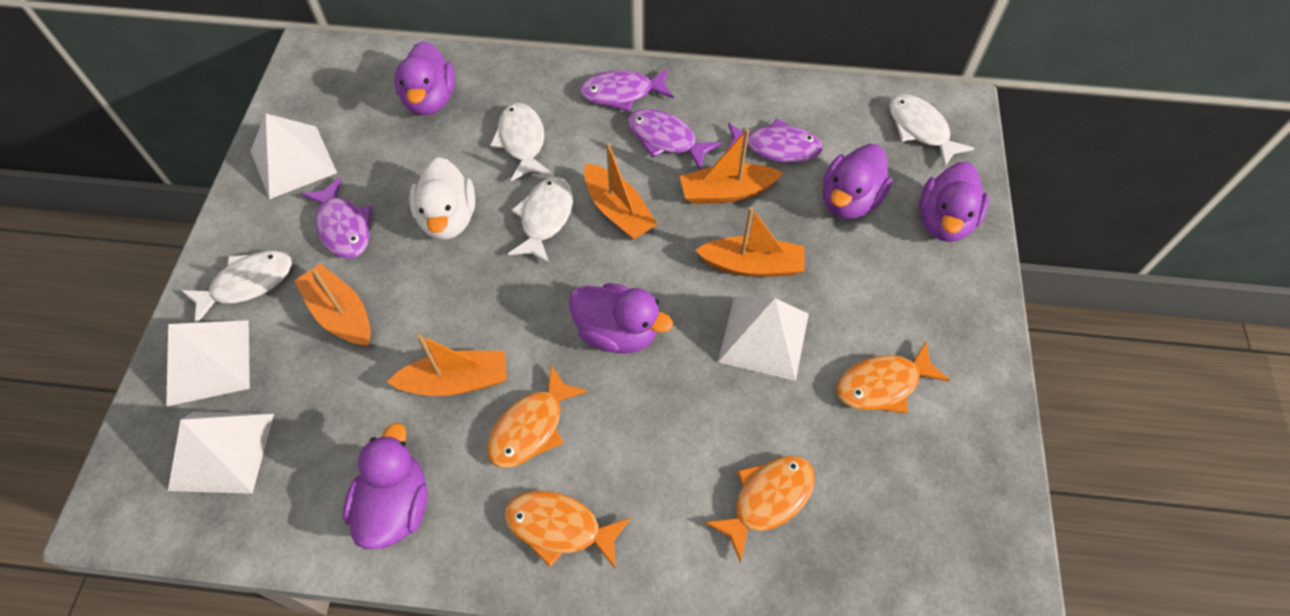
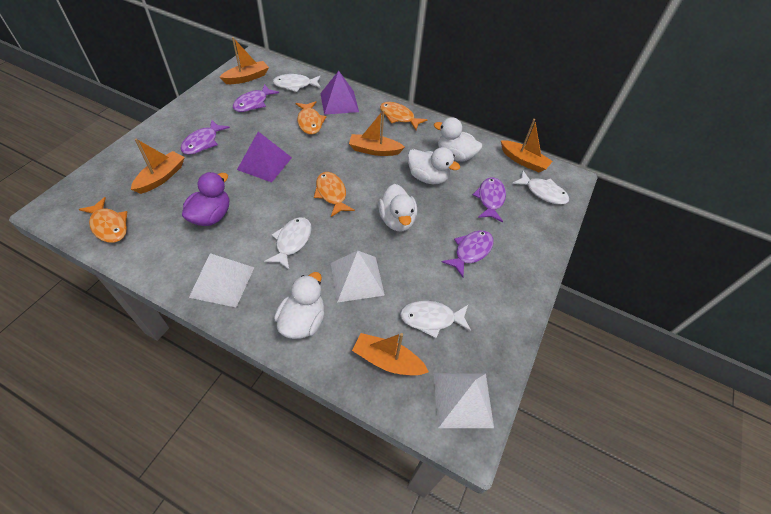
purple duck: 5 -> 1
purple pyramid: 0 -> 2
white duck: 1 -> 4
white pyramid: 4 -> 3

